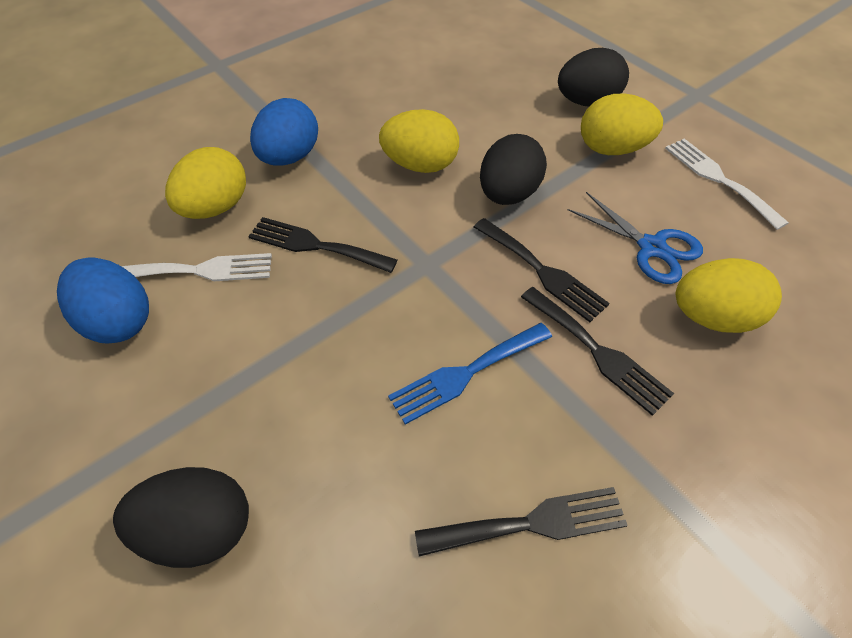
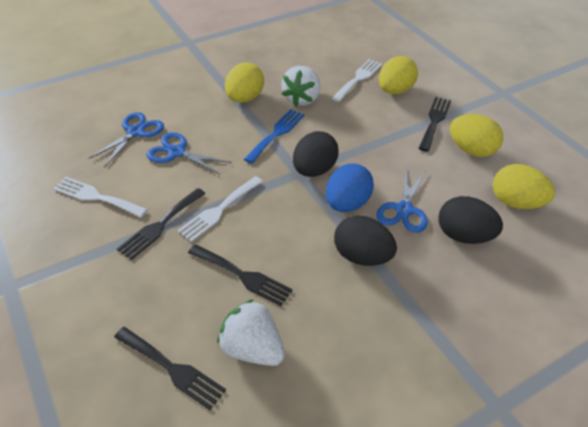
blue egg: 2 -> 1
blue scissors: 1 -> 3
white fork: 2 -> 3
white strawberry: 0 -> 2

